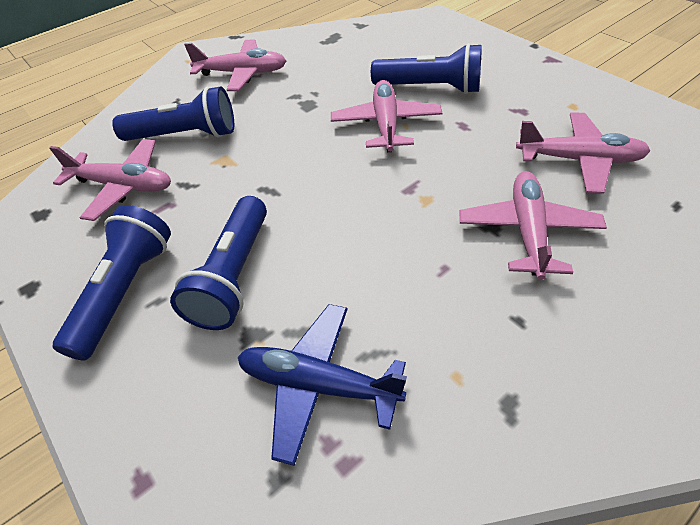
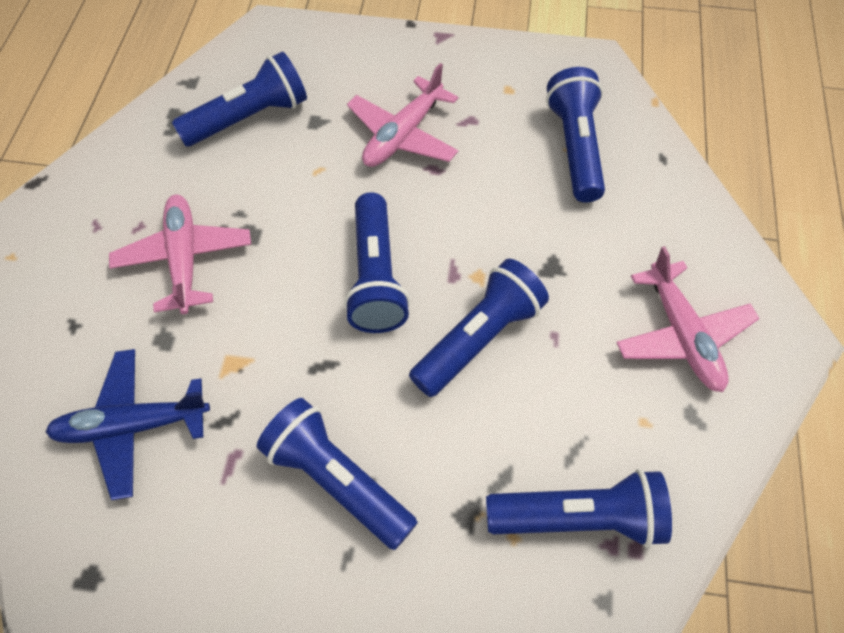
blue flashlight: 4 -> 6
pink plane: 5 -> 3

